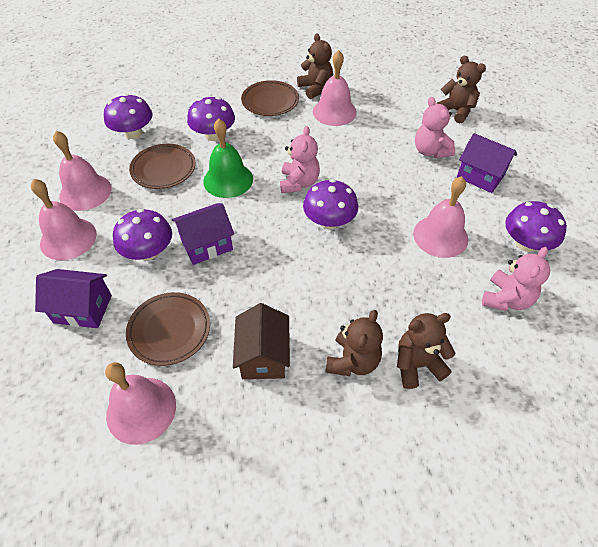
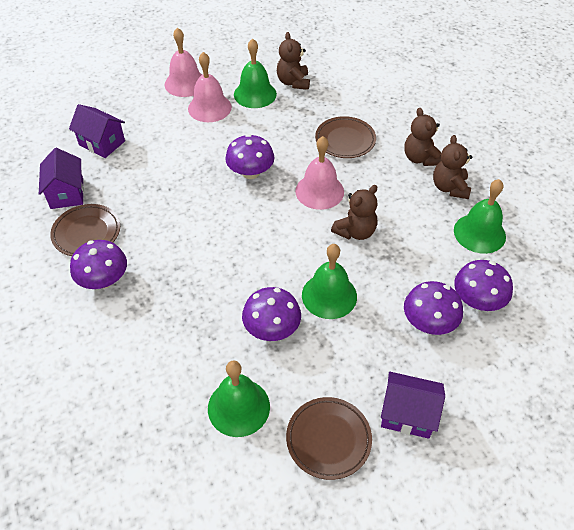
brown house: 1 -> 0
green bell: 1 -> 4
pink bell: 5 -> 3
pink teddy bear: 3 -> 0

